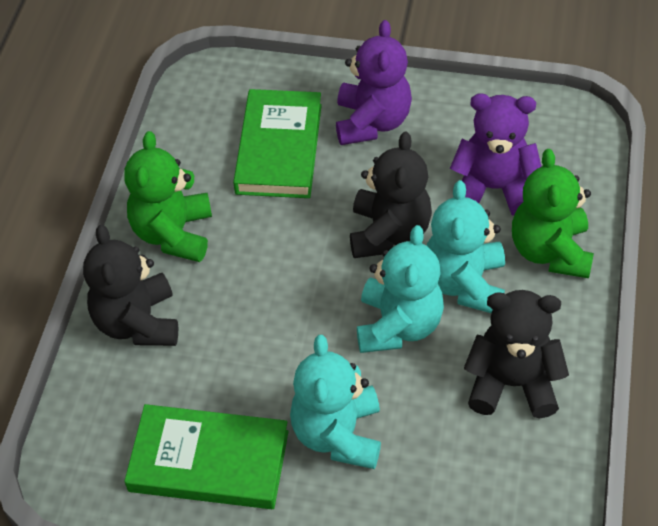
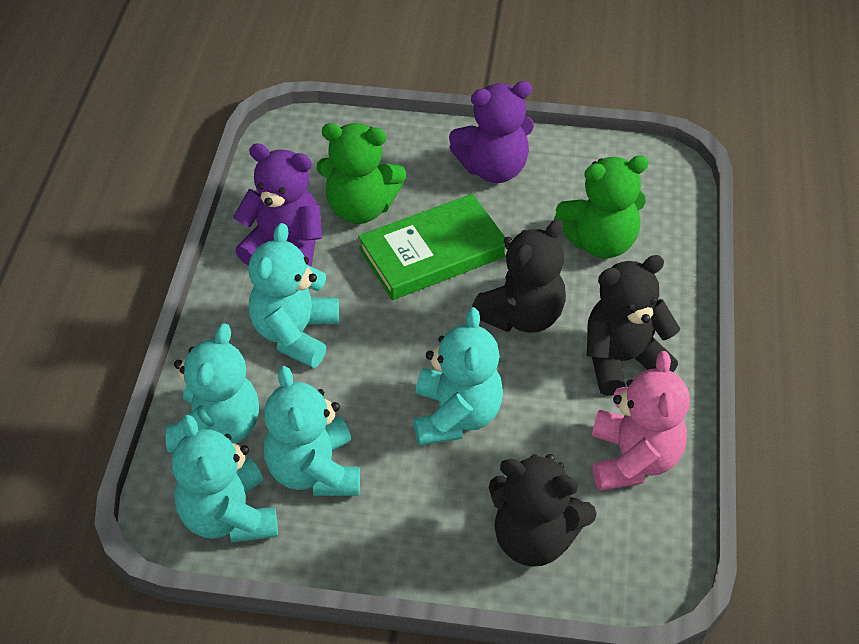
green book: 2 -> 1
pink teddy bear: 0 -> 1
turquoise teddy bear: 3 -> 5

